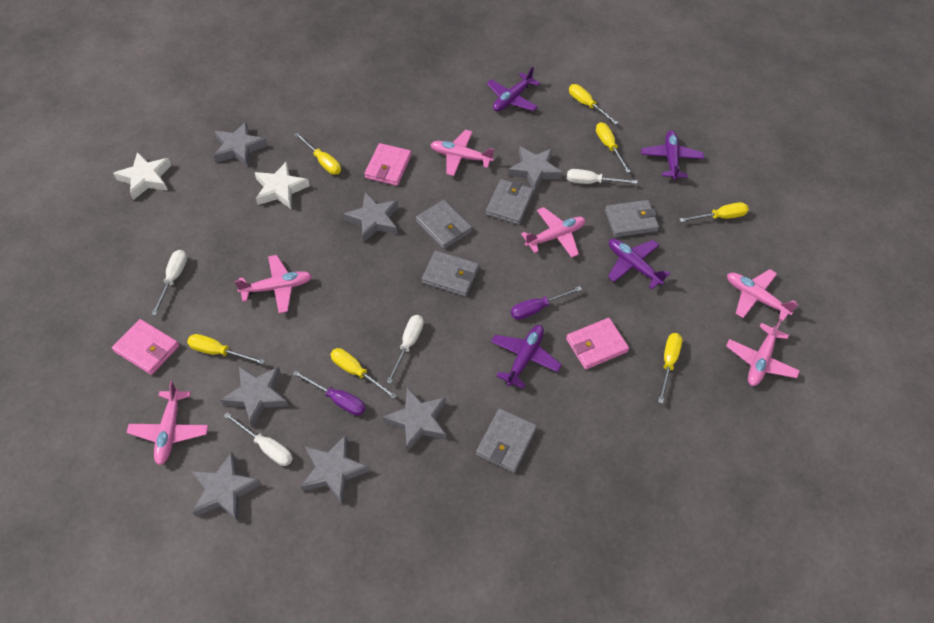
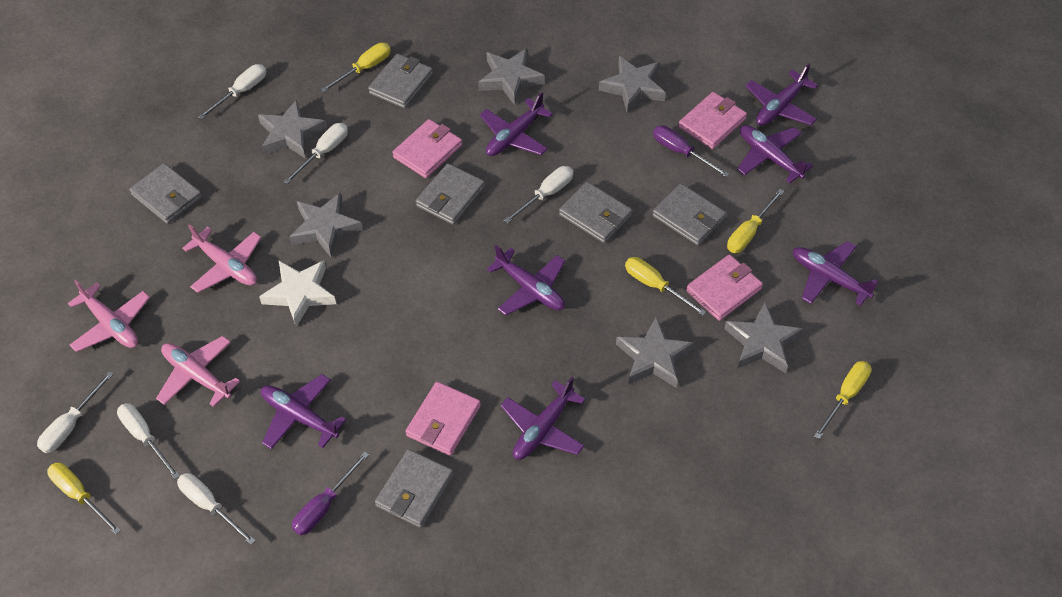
grey star: 7 -> 6
grey wallet: 5 -> 6
pink plane: 6 -> 3
pink wallet: 3 -> 4
purple plane: 4 -> 7
white screwdriver: 4 -> 6
white star: 2 -> 1
yellow screwdriver: 7 -> 5

